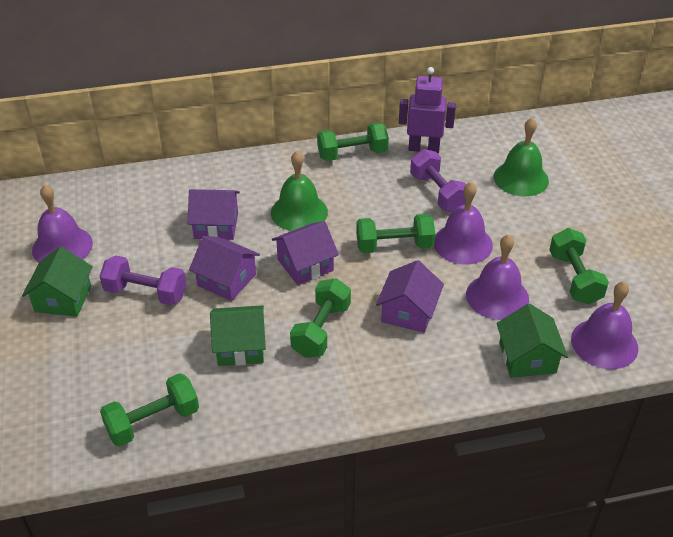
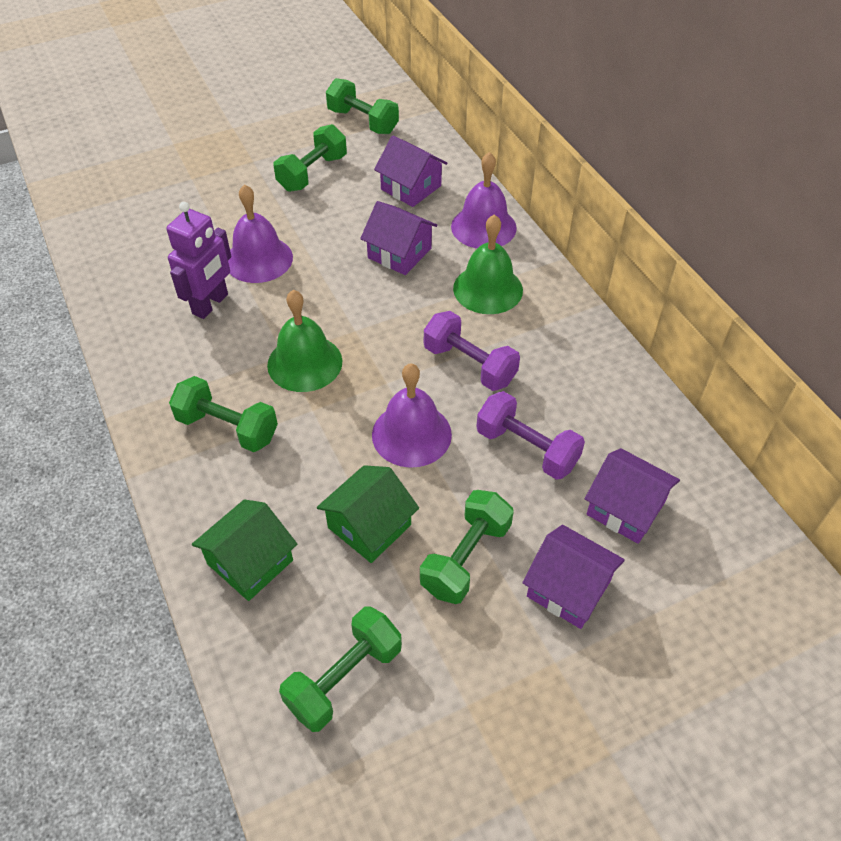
green house: 3 -> 2
purple bell: 4 -> 3

